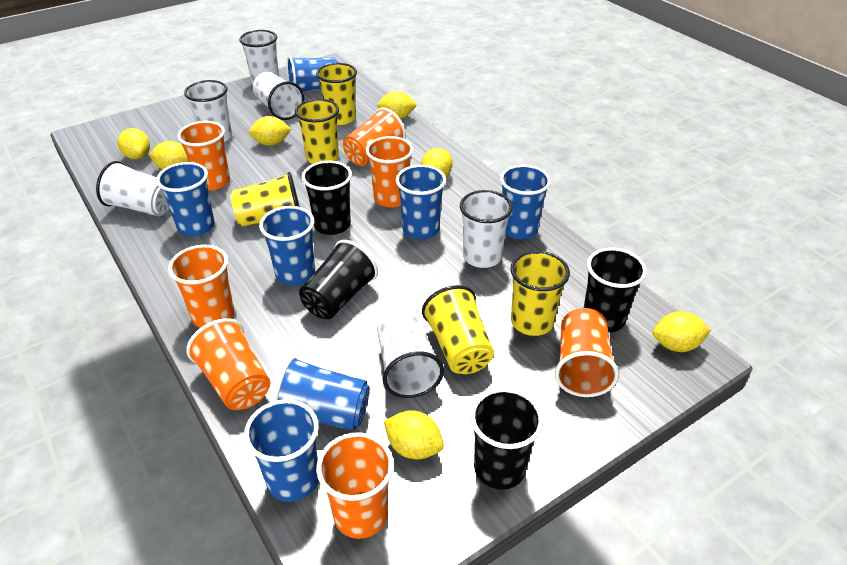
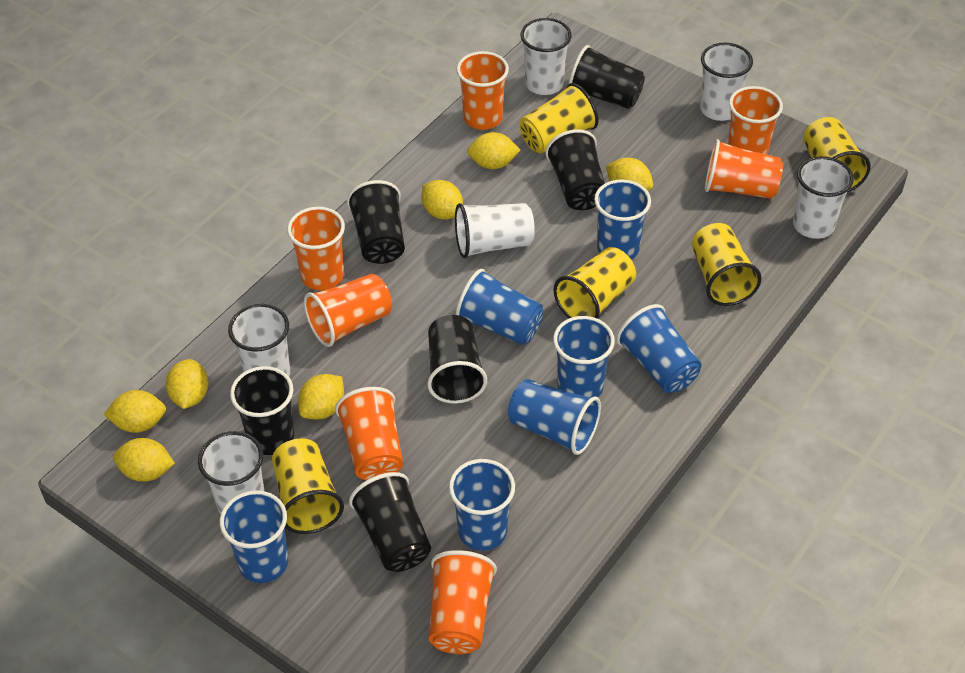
black cup: 4 -> 6

